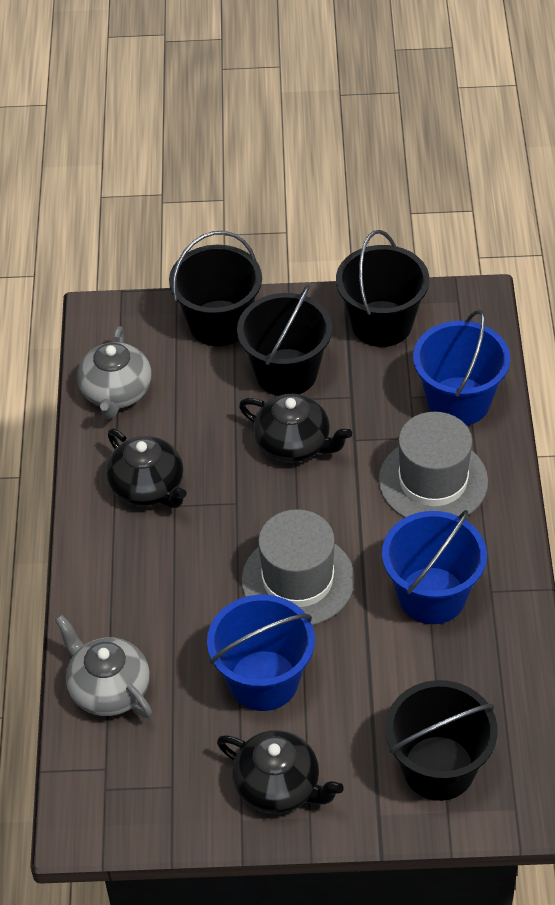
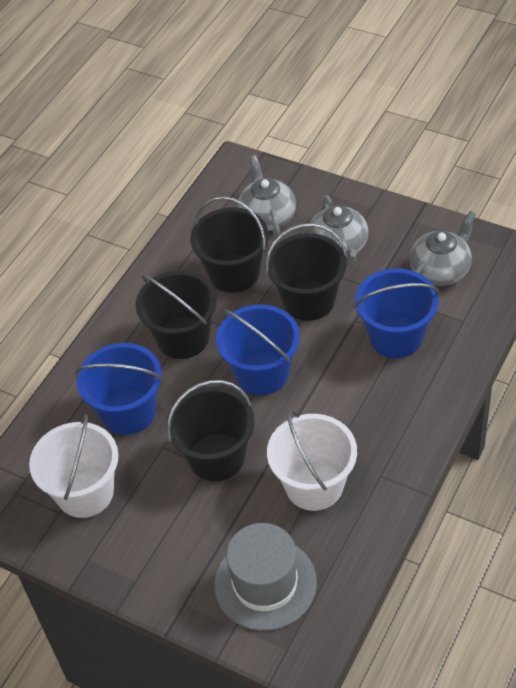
black teapot: 3 -> 0
grey hat: 2 -> 1
grey teapot: 2 -> 3
white bucket: 0 -> 2

